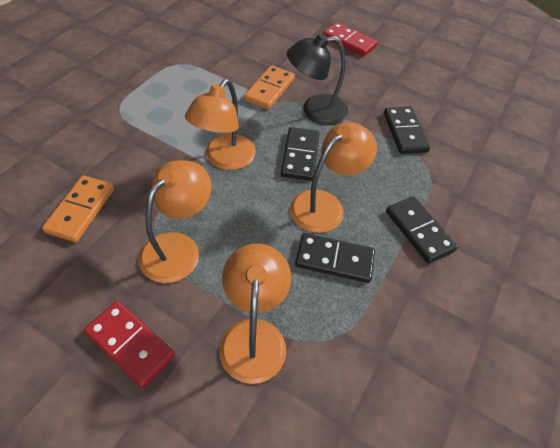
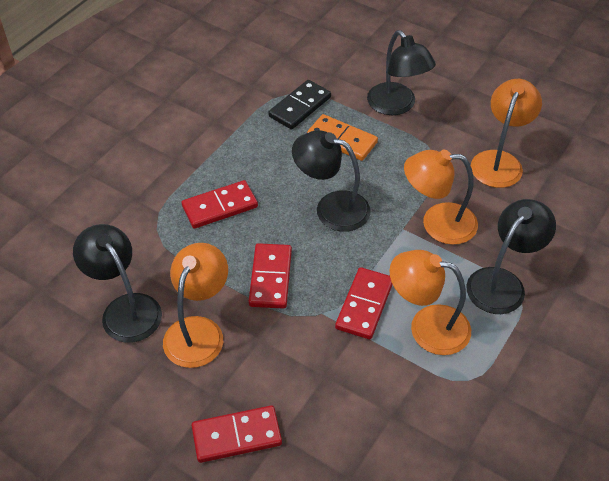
black domino: 4 -> 1
black lamp: 1 -> 4
orange domino: 2 -> 1
red domino: 2 -> 4

